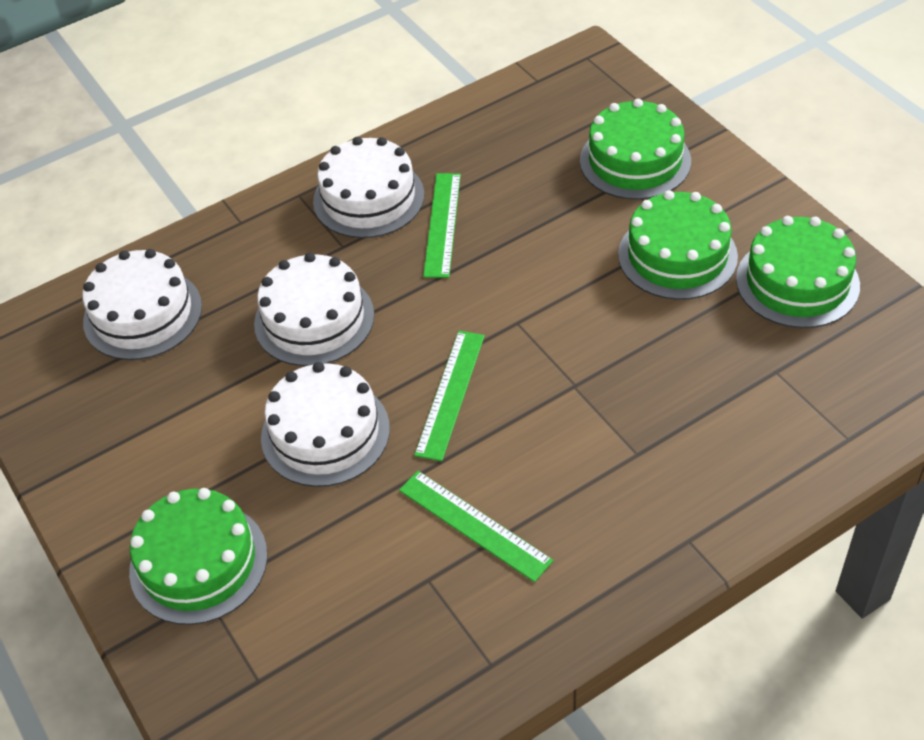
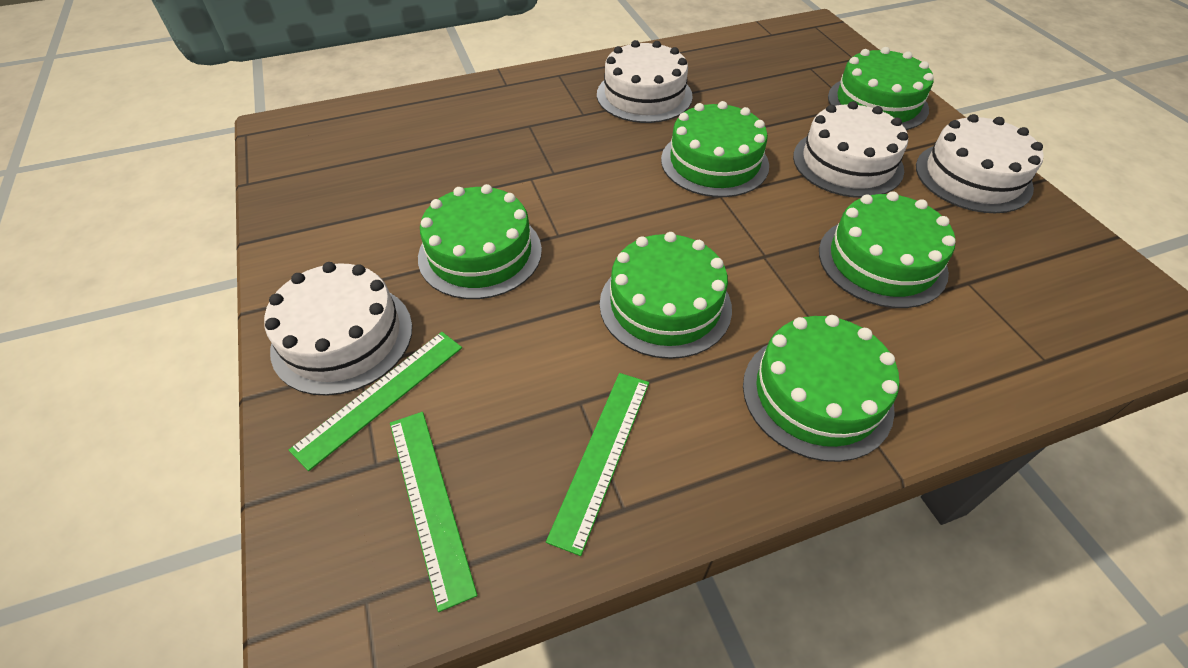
green cake: 4 -> 6

